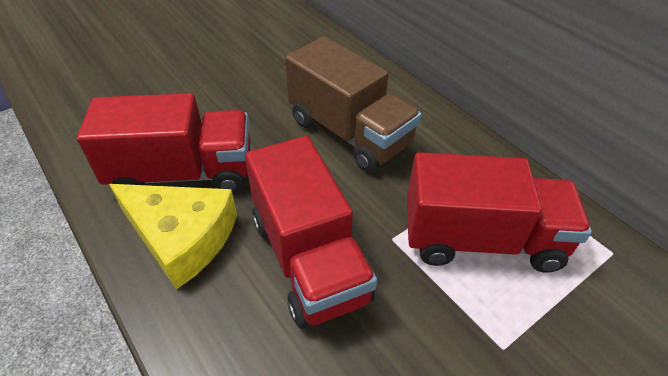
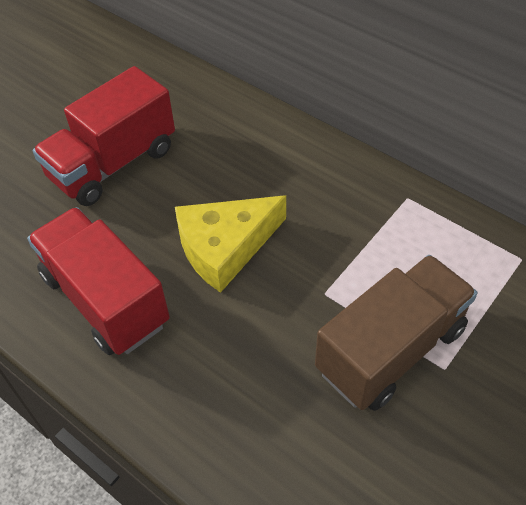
red truck: 3 -> 2

